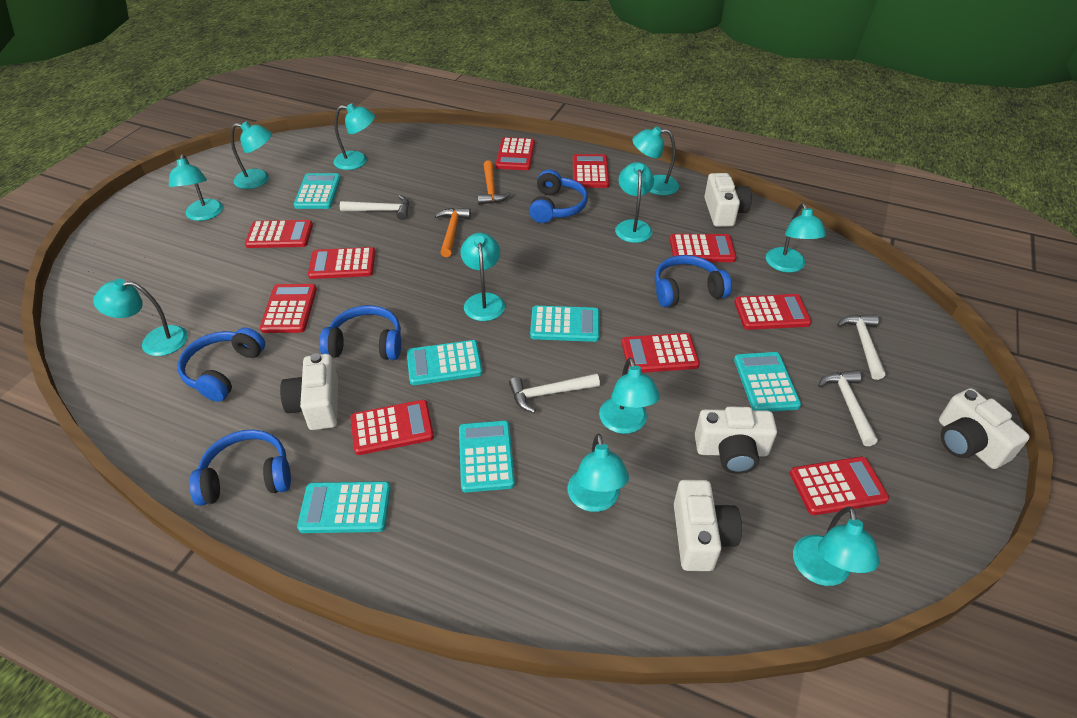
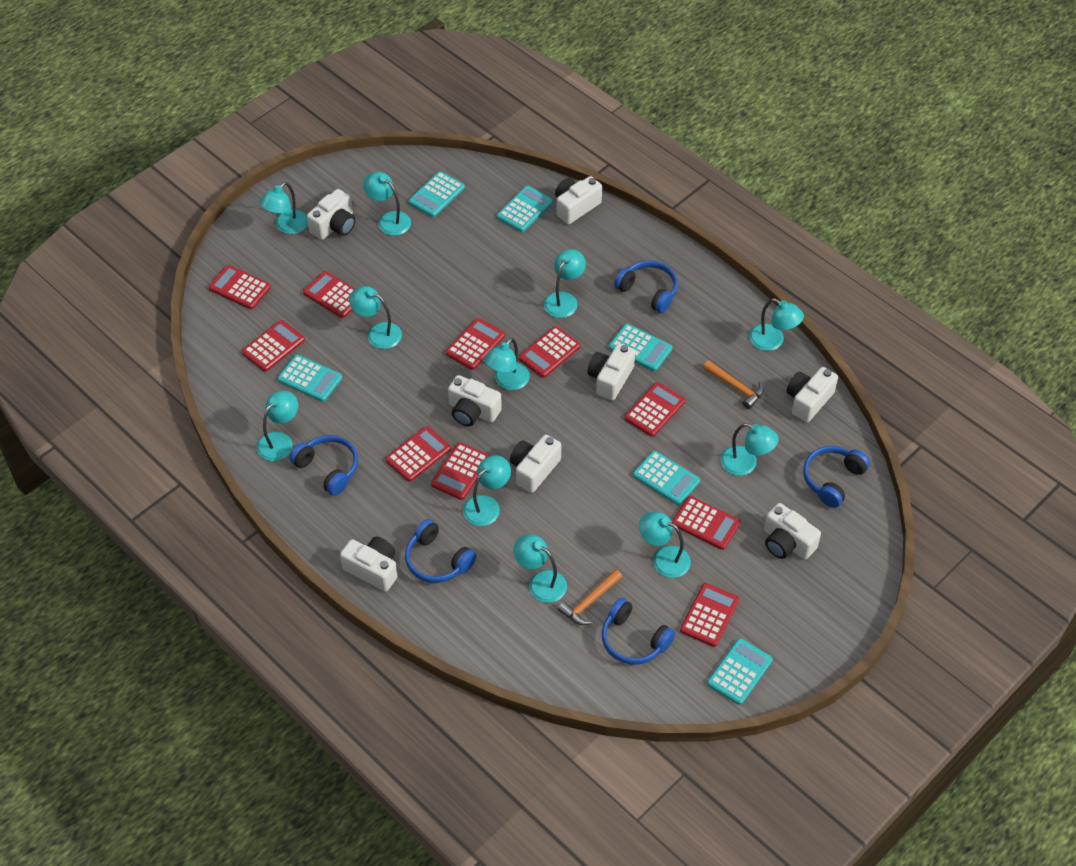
white camera: 5 -> 8
white hammer: 4 -> 0

